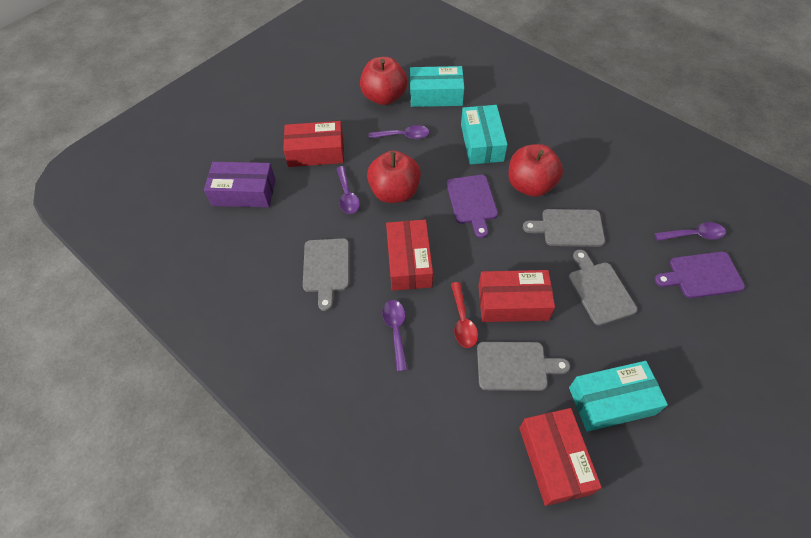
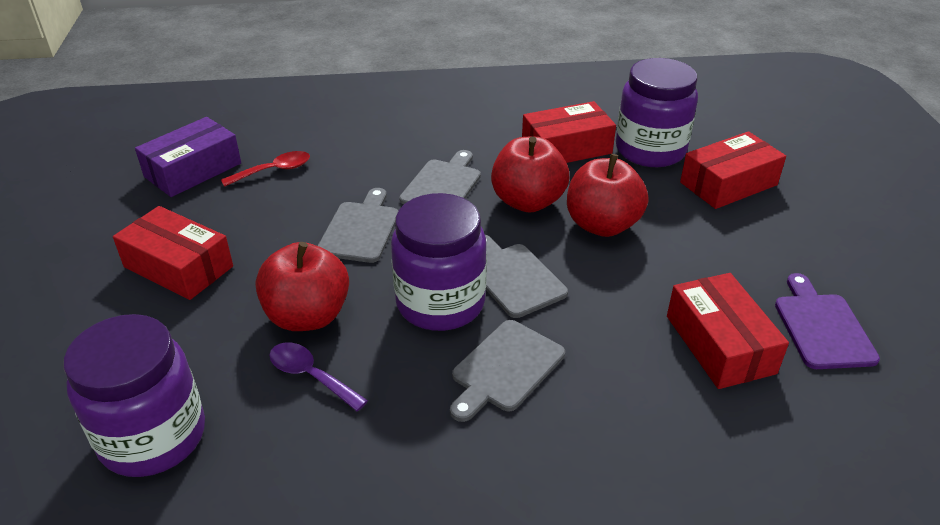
purple cutting board: 2 -> 1
purple jar: 0 -> 3
purple spoon: 4 -> 1
turquoise box: 3 -> 0

